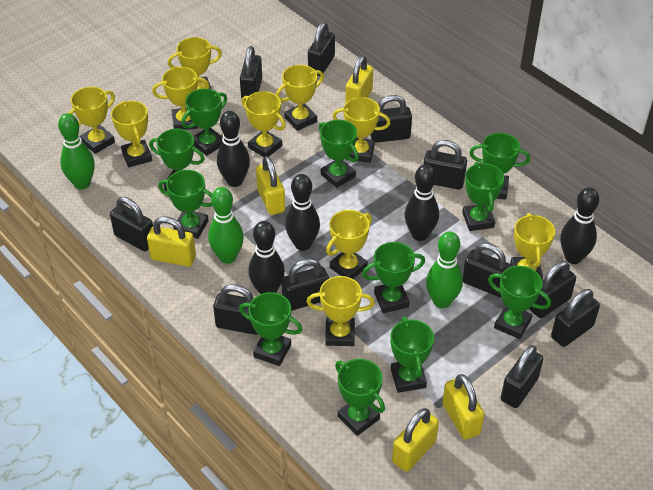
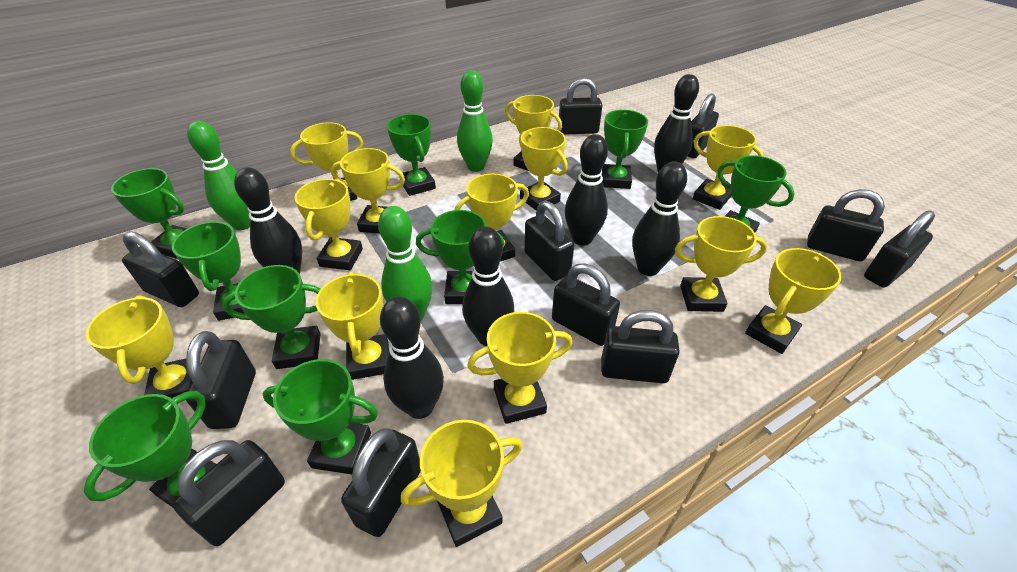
black bowling pin: 5 -> 6
green trophy: 11 -> 9
yellow padlock: 5 -> 0
yellow trophy: 10 -> 13

